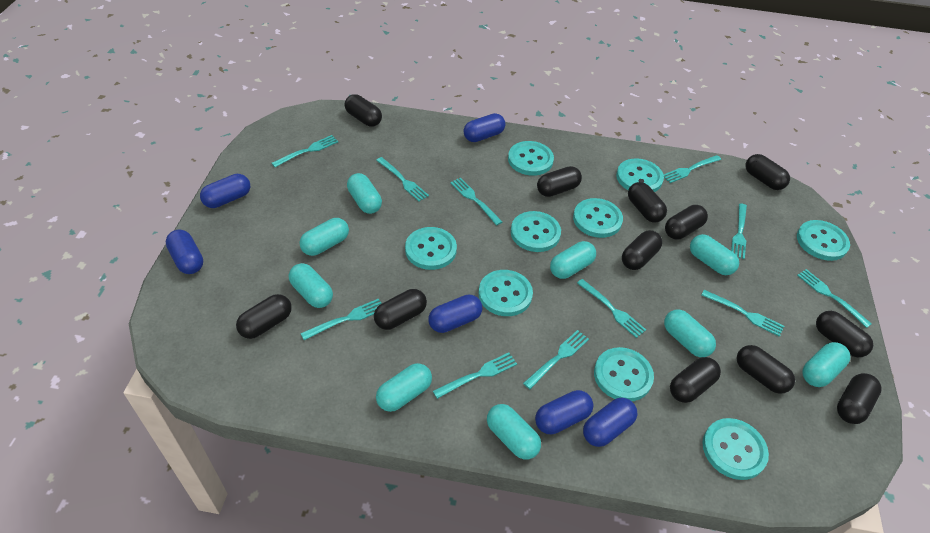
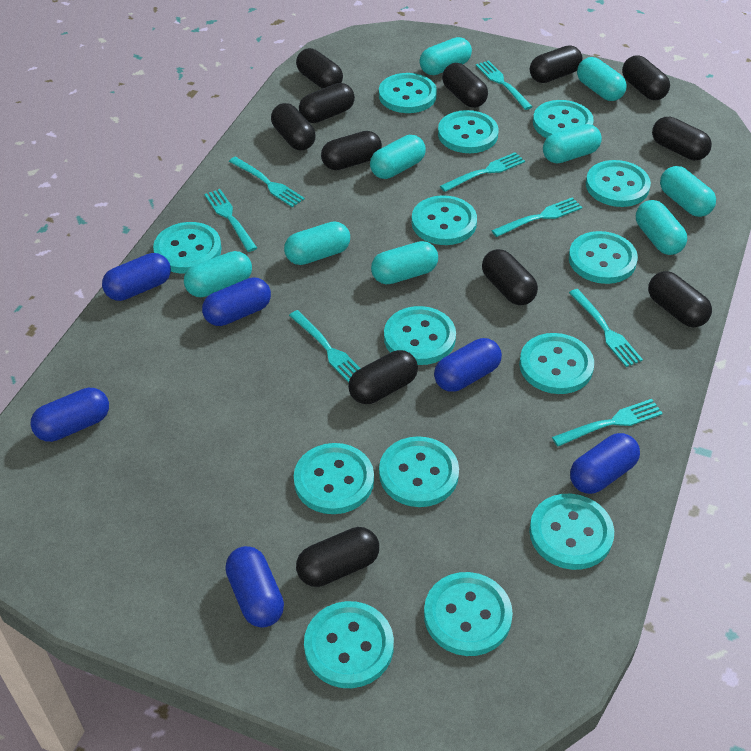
turquoise button: 9 -> 14
turquoise fork: 11 -> 8

